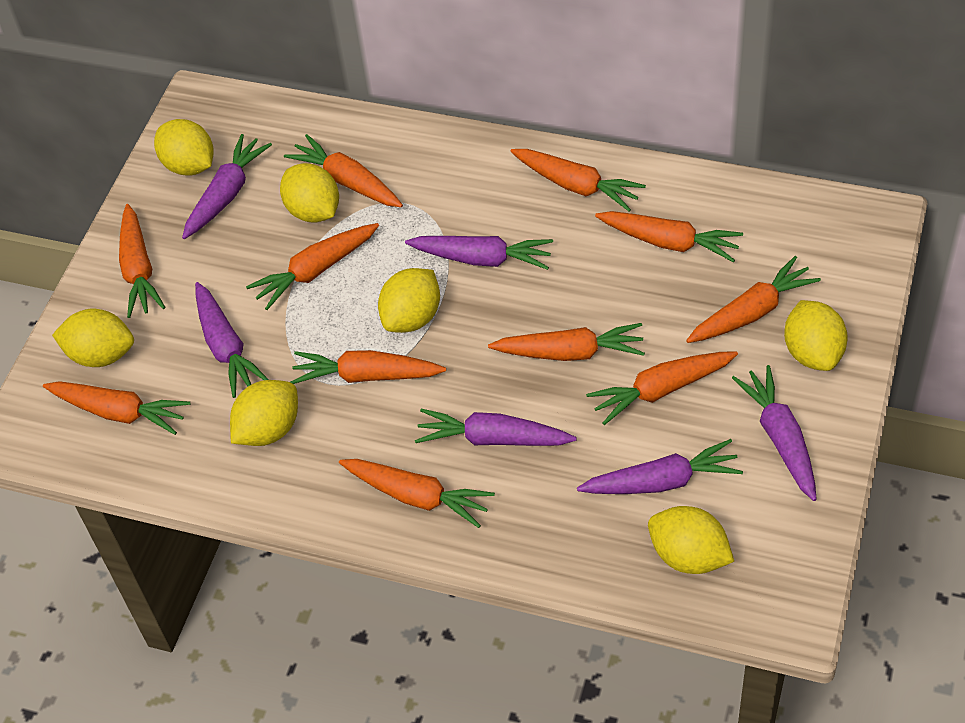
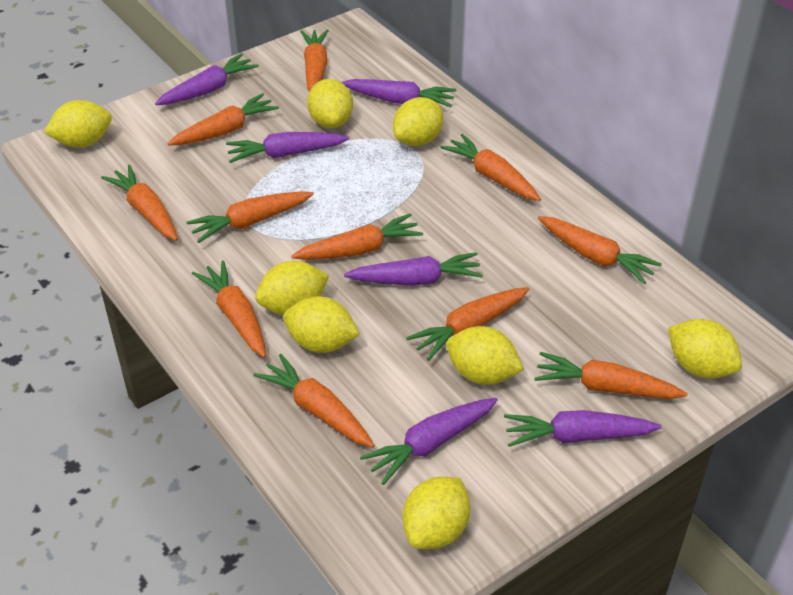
yellow lemon: 7 -> 8

